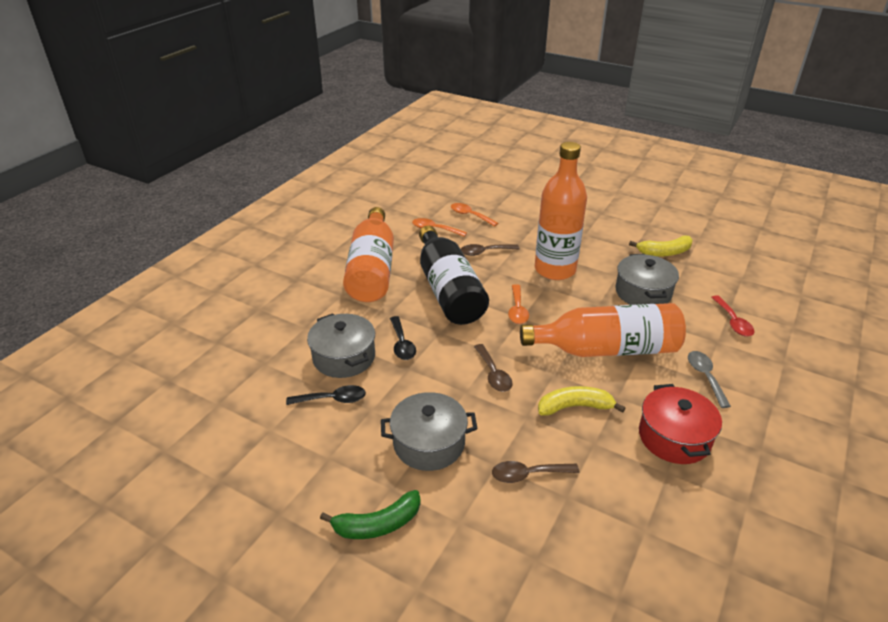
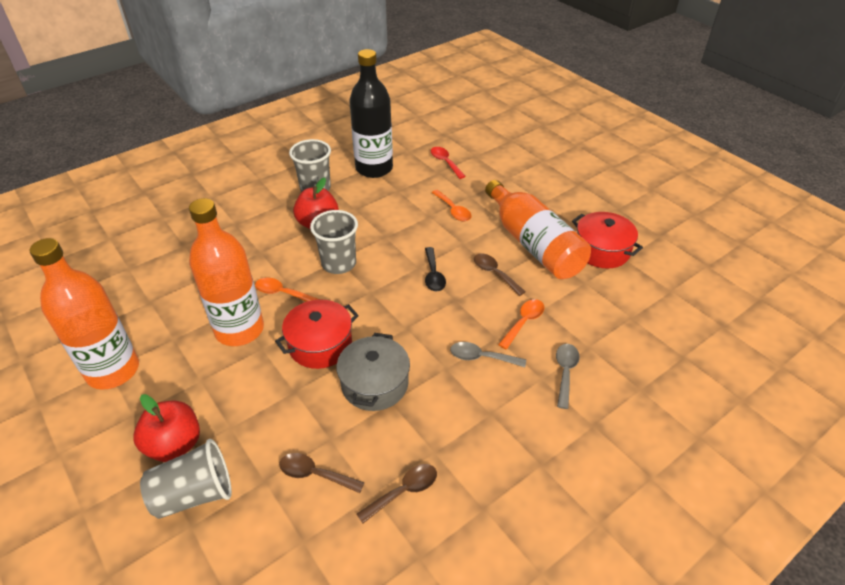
black spoon: 2 -> 1
green banana: 1 -> 0
grey cup: 0 -> 3
grey pot: 3 -> 1
grey spoon: 1 -> 2
red apple: 0 -> 2
red pot: 1 -> 2
yellow banana: 2 -> 0

